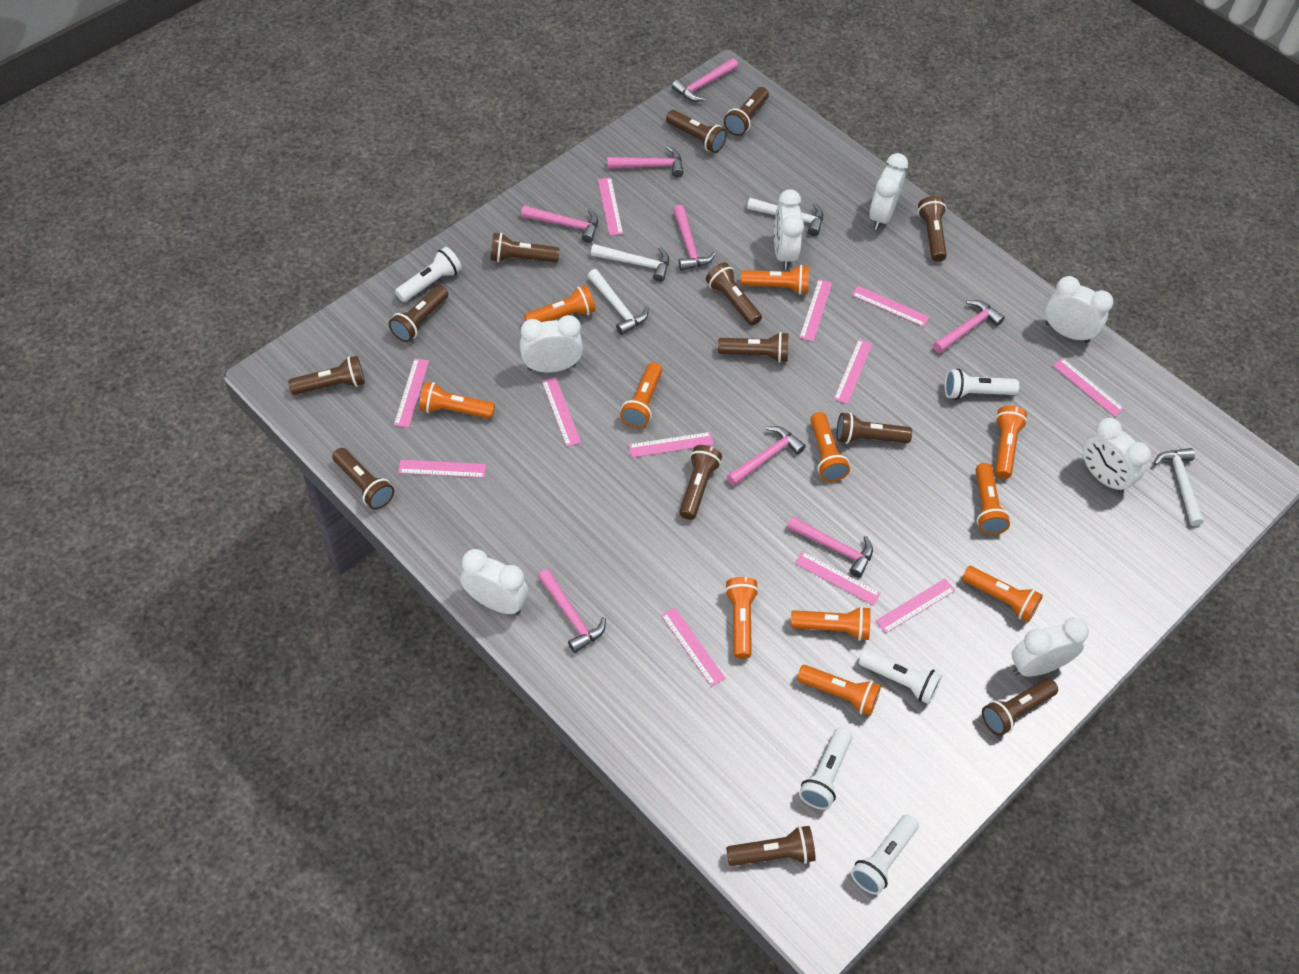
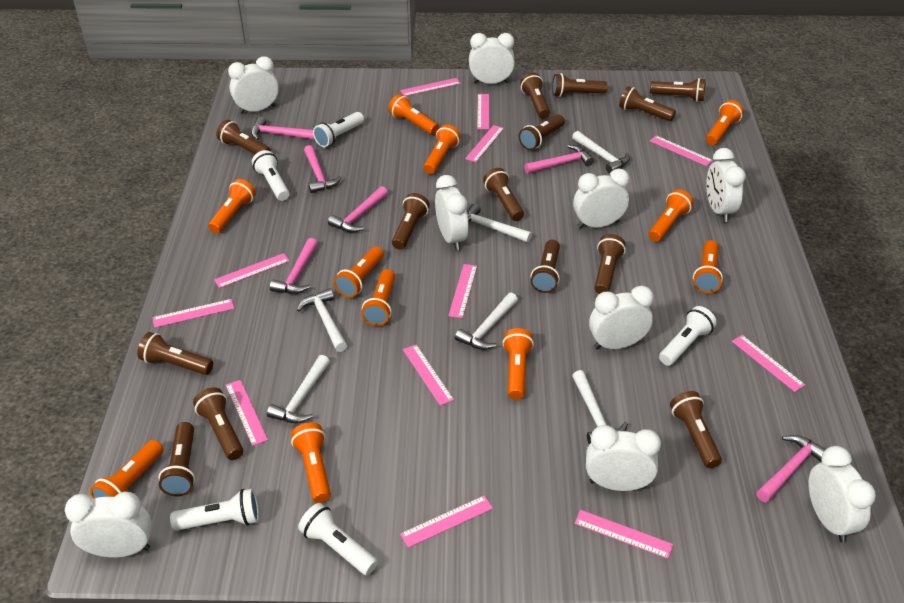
brown flashlight: 13 -> 14
pink hammer: 8 -> 6
white clock: 7 -> 9
white hammer: 4 -> 6

